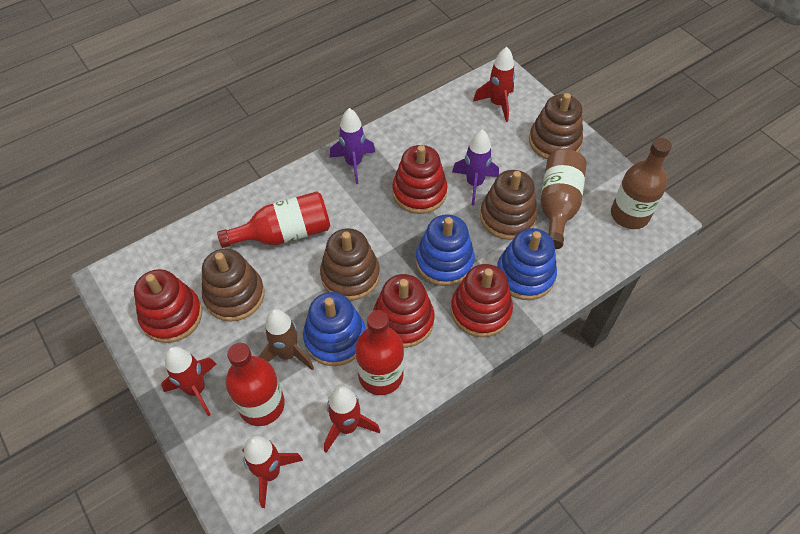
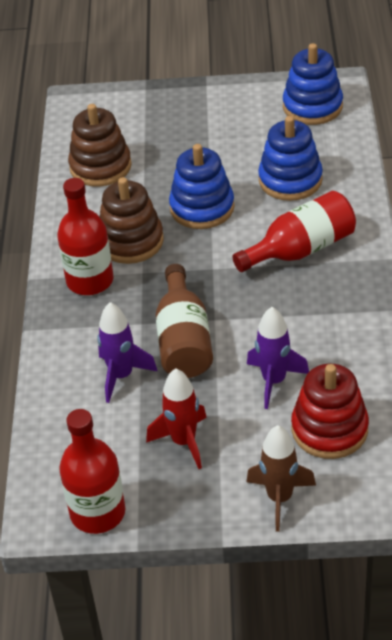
brown bottle: 2 -> 1
brown stacking toy: 4 -> 2
red rocket: 4 -> 1
red stacking toy: 4 -> 1

